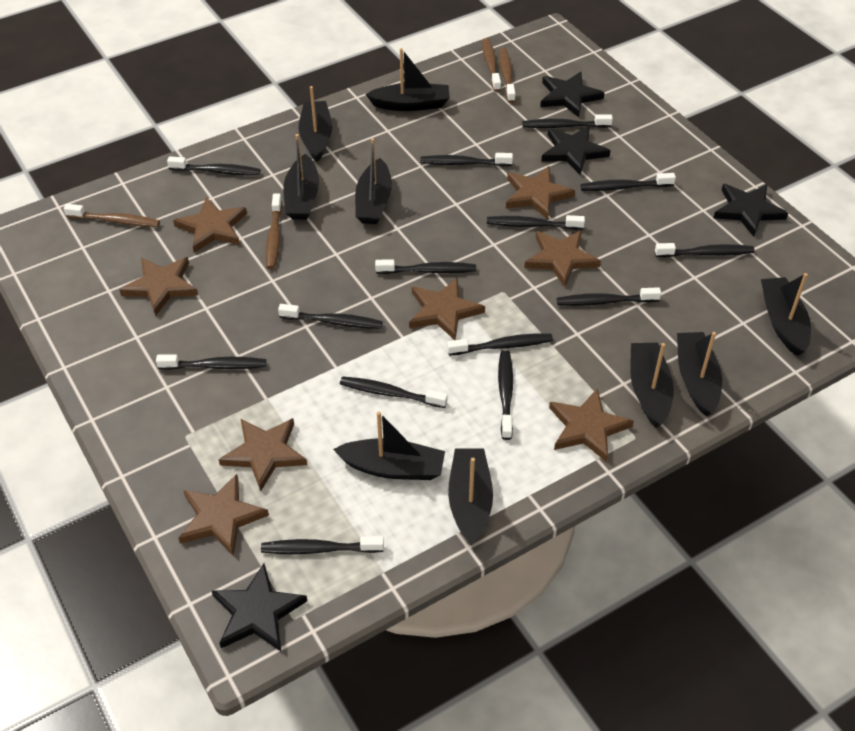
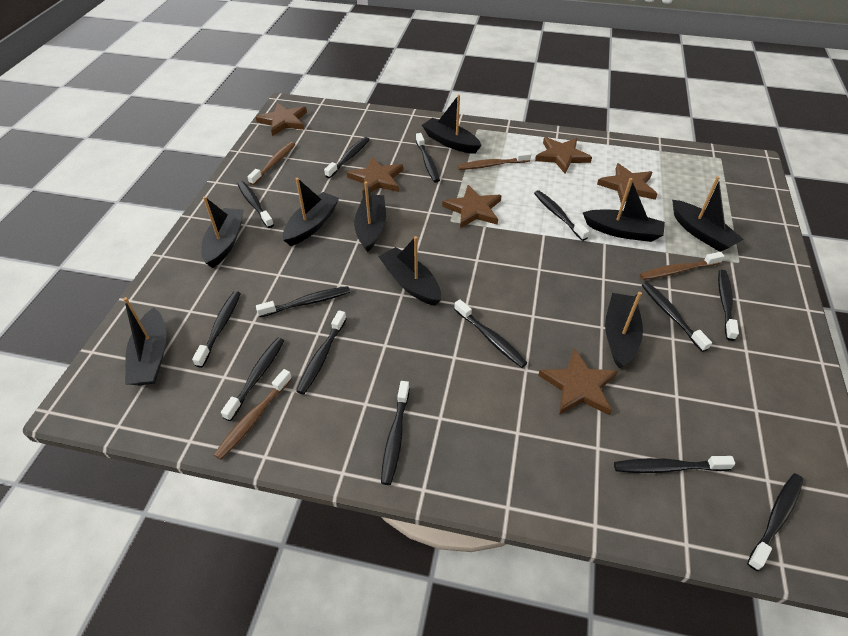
black star: 4 -> 0
brown star: 8 -> 6

